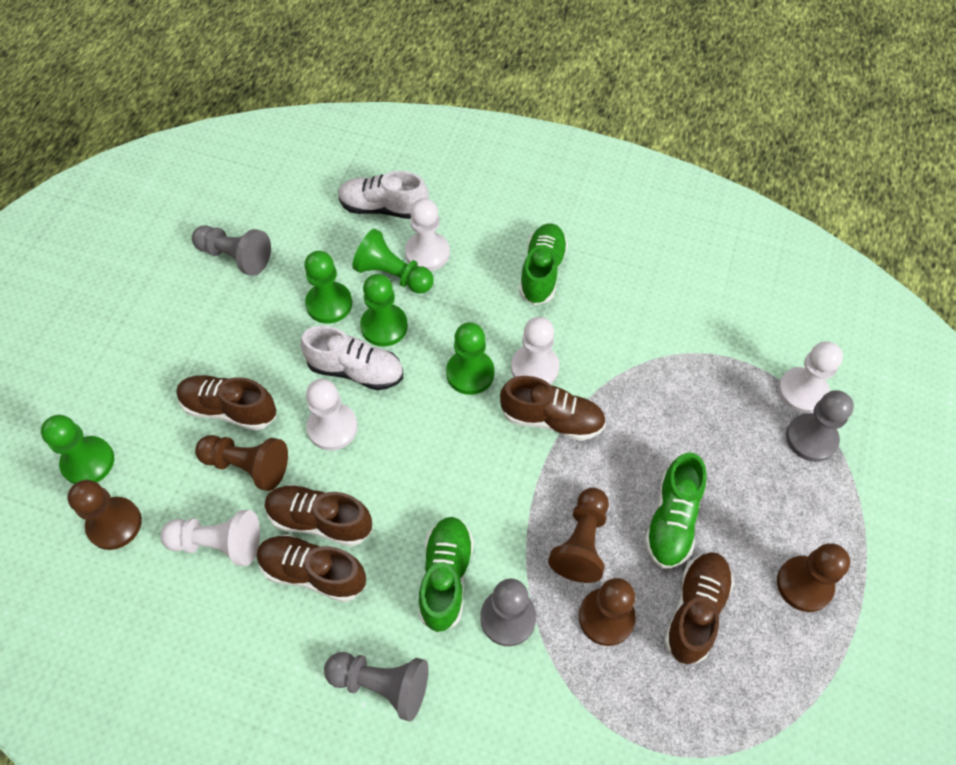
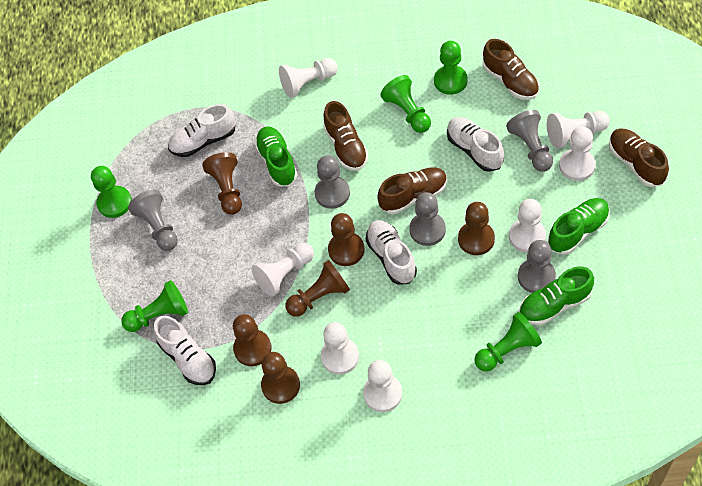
brown pawn: 5 -> 6
brown shoe: 5 -> 4
grey pawn: 4 -> 5
white pawn: 5 -> 7
white shoe: 2 -> 4

